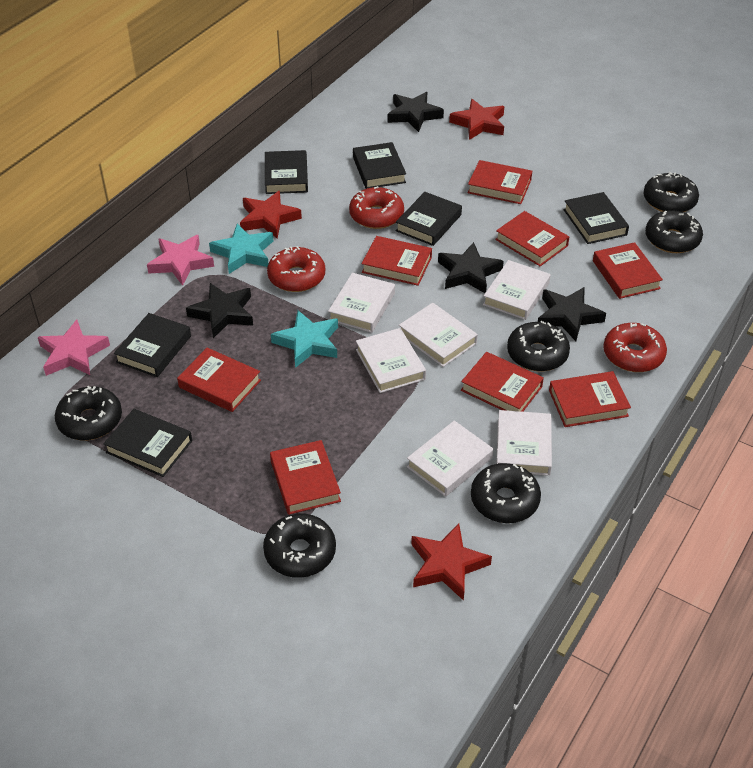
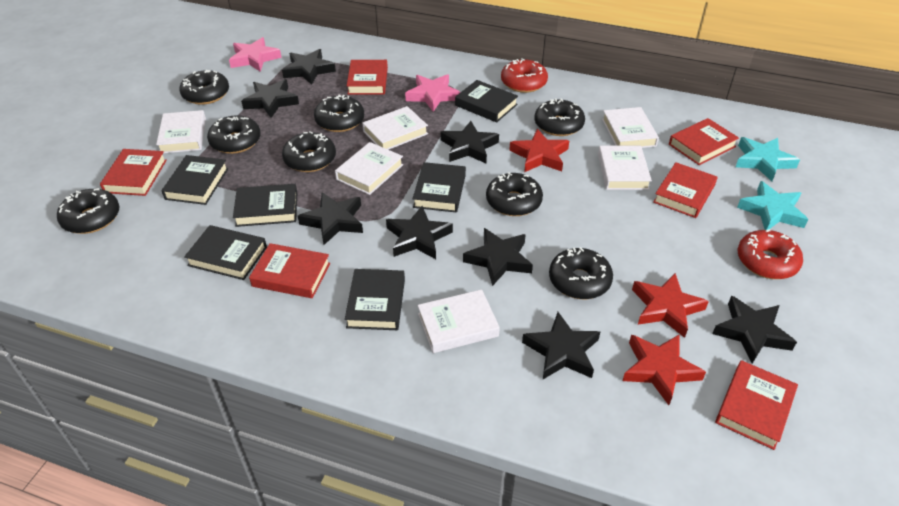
black donut: 6 -> 8
black star: 4 -> 8
red book: 8 -> 6
red donut: 3 -> 2

